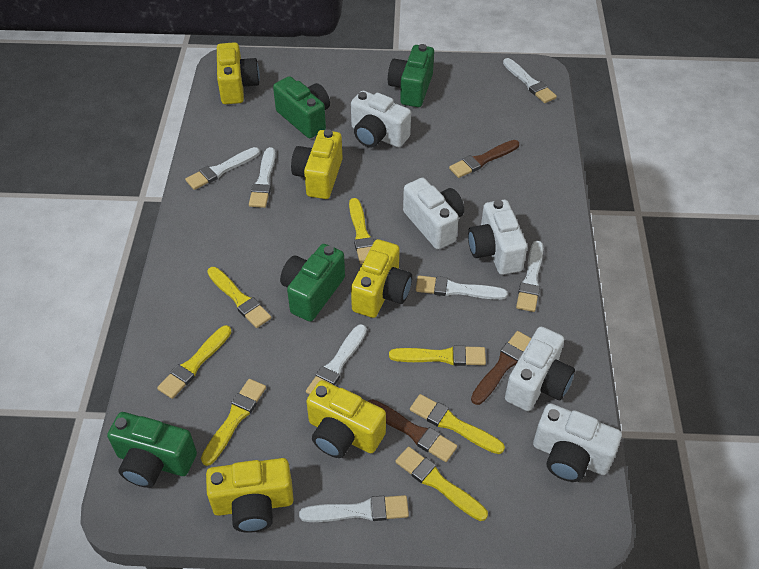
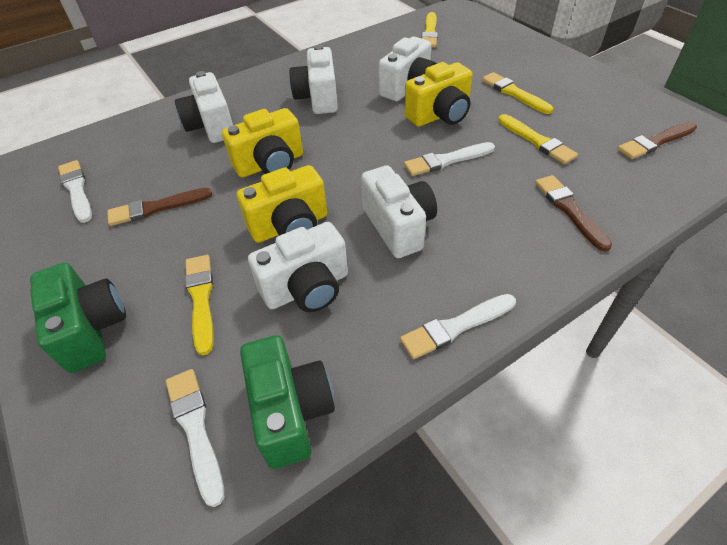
green camera: 4 -> 2
white brush: 7 -> 4
yellow brush: 7 -> 4
yellow camera: 5 -> 3

